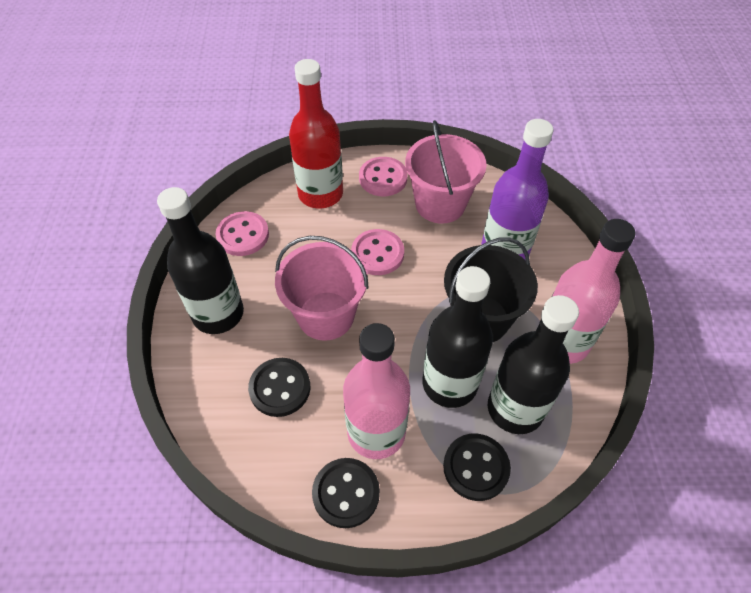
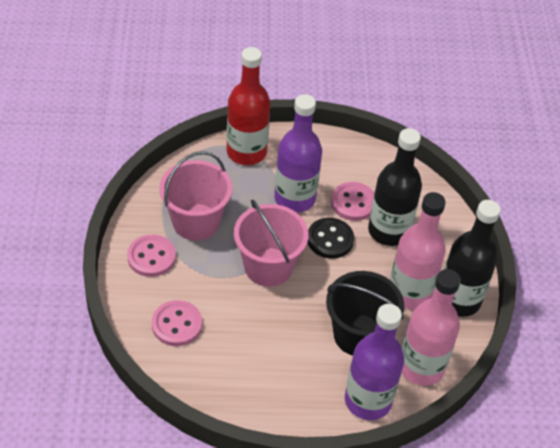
black bottle: 3 -> 2
black button: 3 -> 1
purple bottle: 1 -> 2

